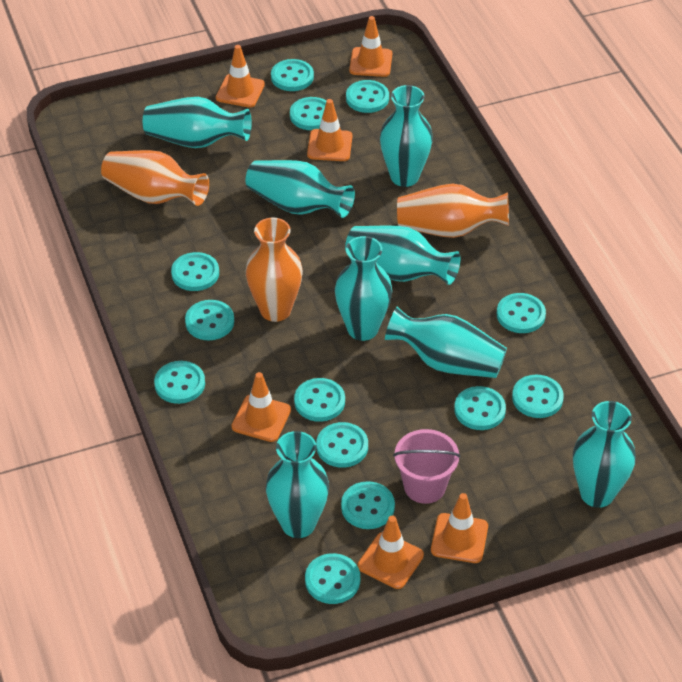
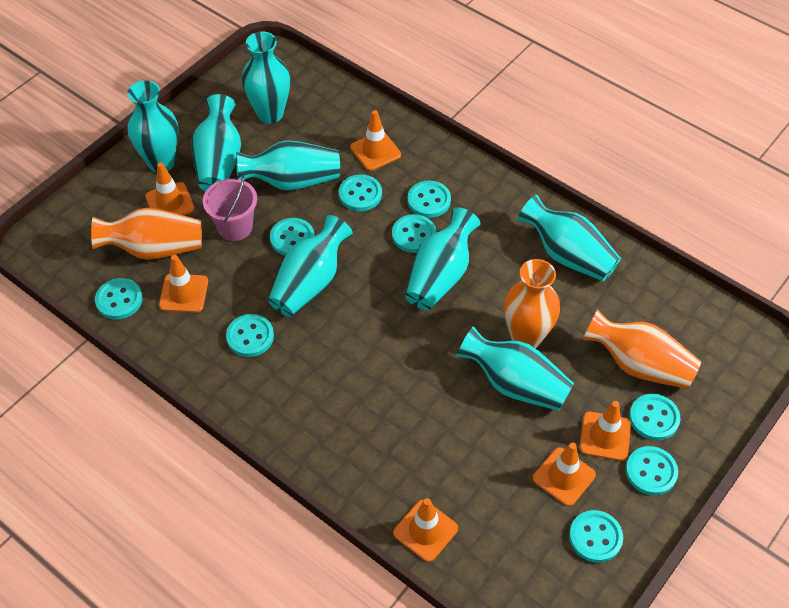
turquoise button: 13 -> 9

